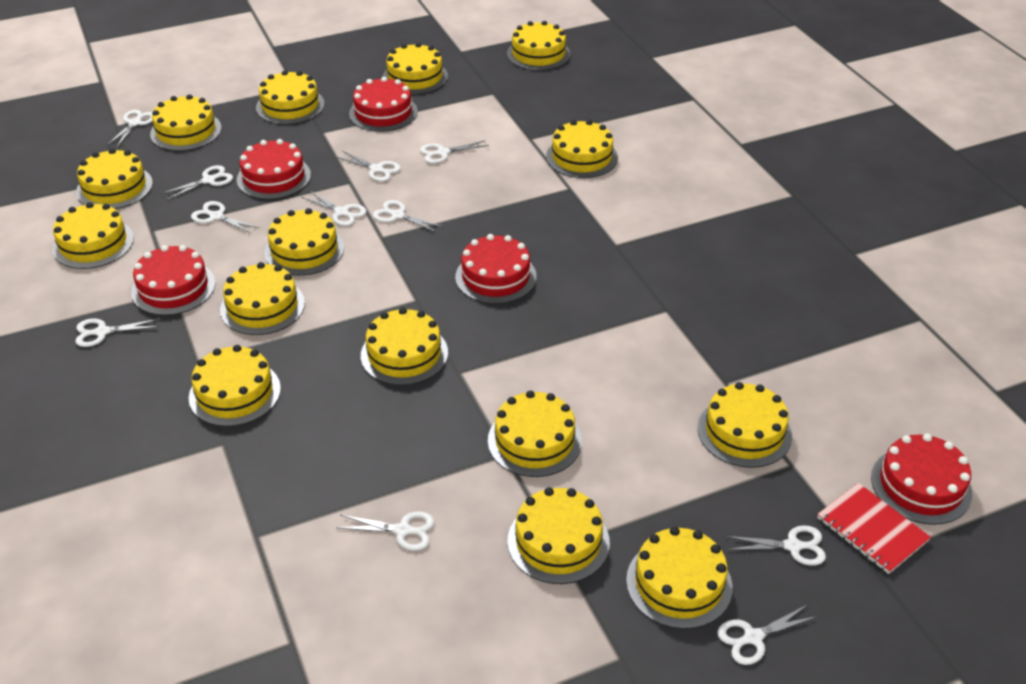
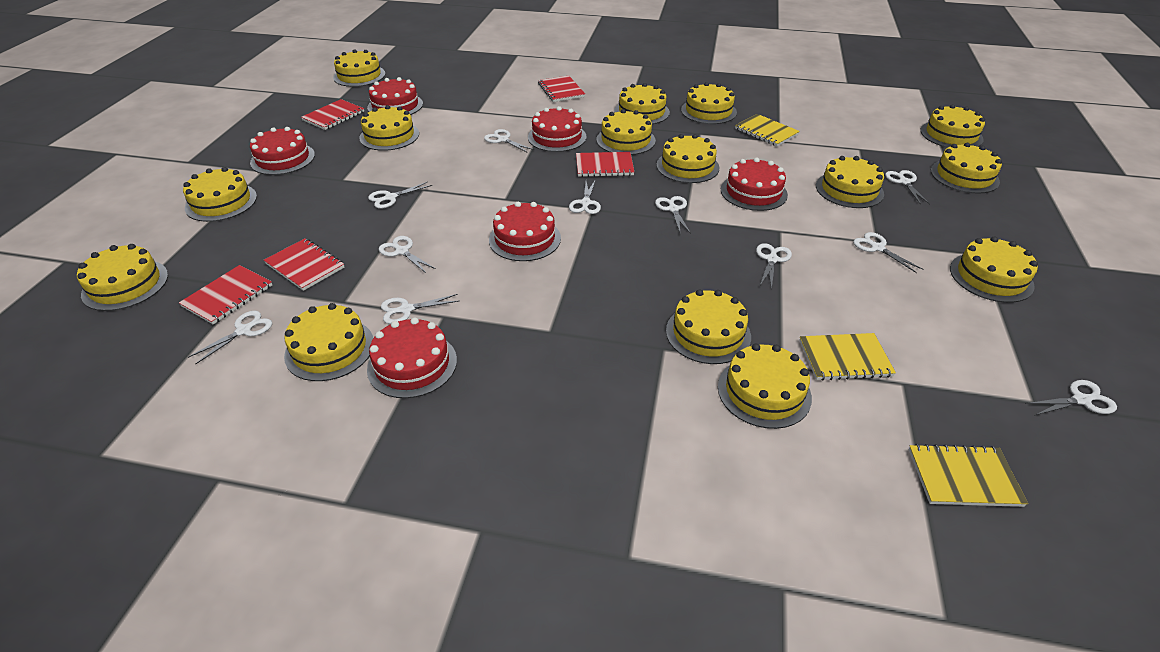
red cake: 5 -> 6
red notebook: 1 -> 5
yellow notebook: 0 -> 3

